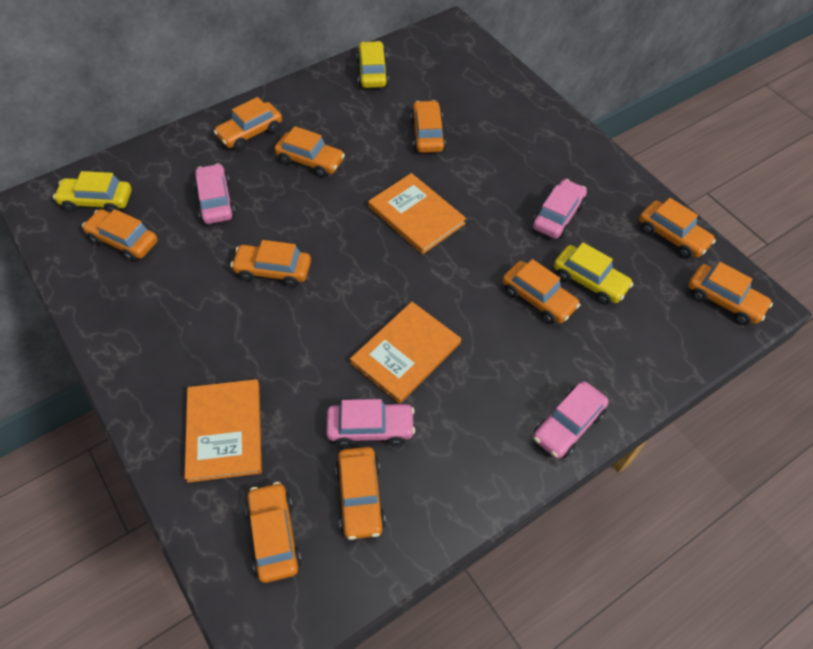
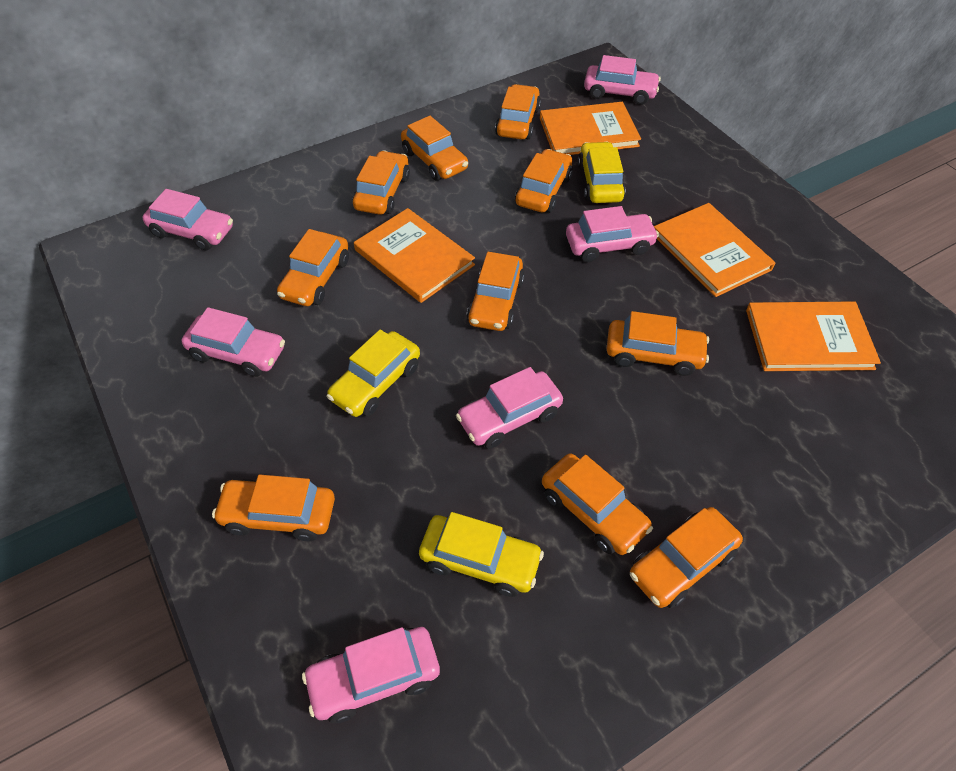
orange book: 3 -> 4
pink car: 4 -> 6

